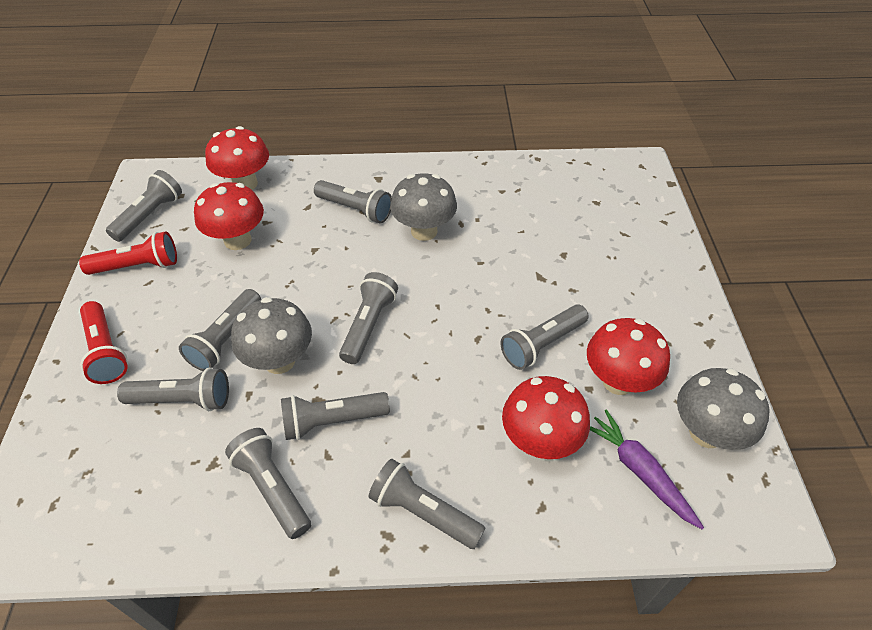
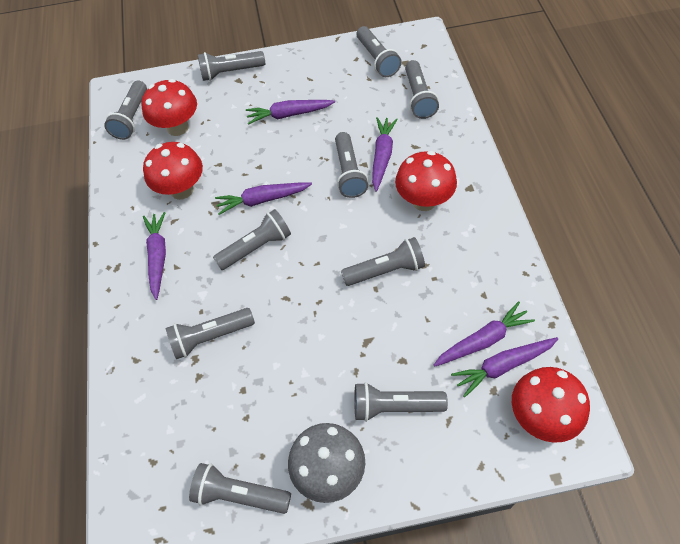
grey flashlight: 9 -> 10
grey mushroom: 3 -> 1
purple carrot: 1 -> 6
red flashlight: 2 -> 0

